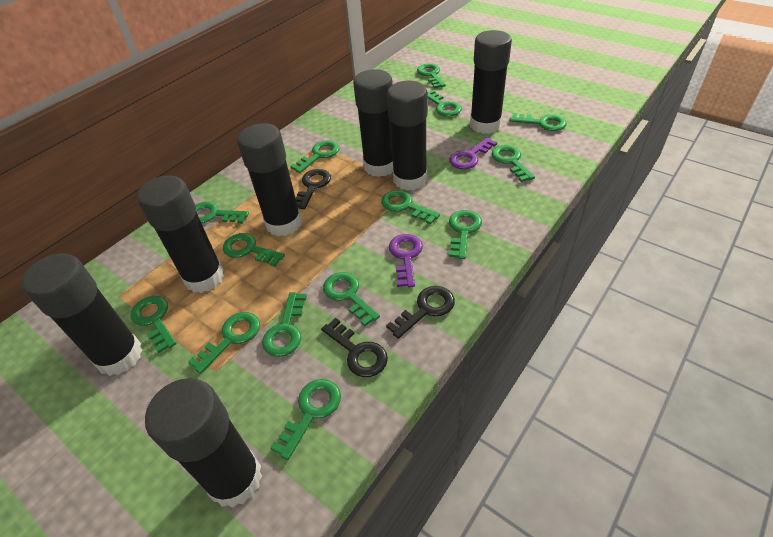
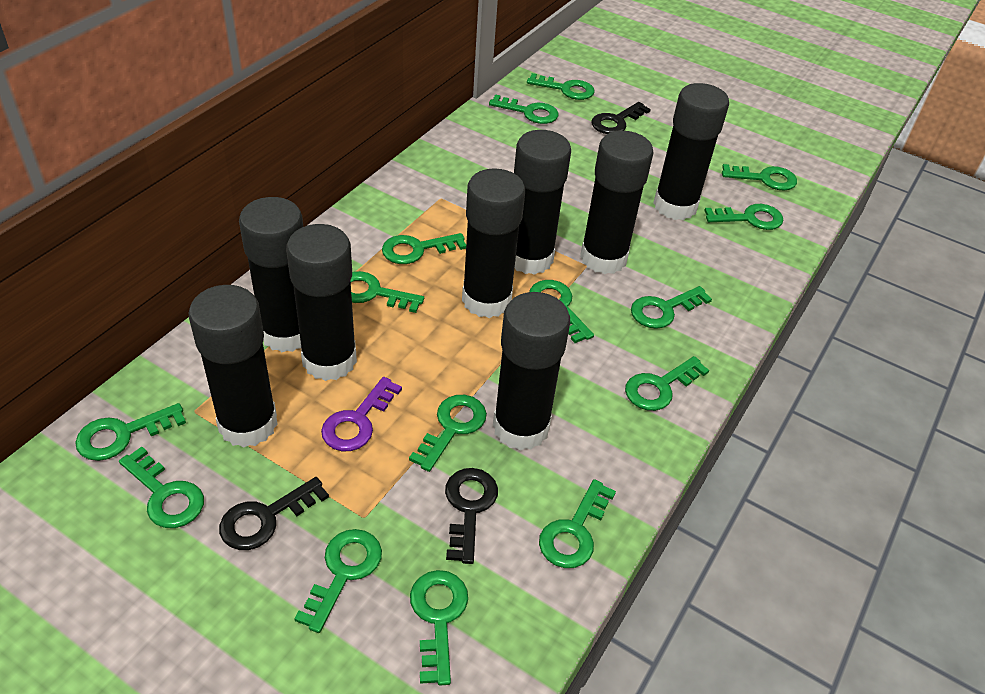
black glue stick: 7 -> 8
green key: 14 -> 15
purple key: 2 -> 1

